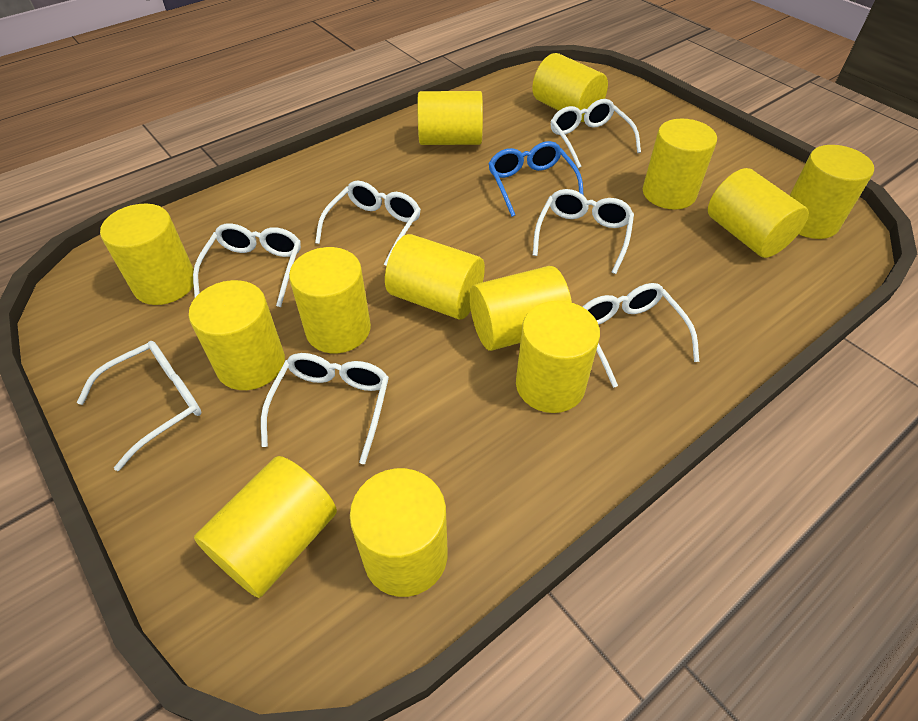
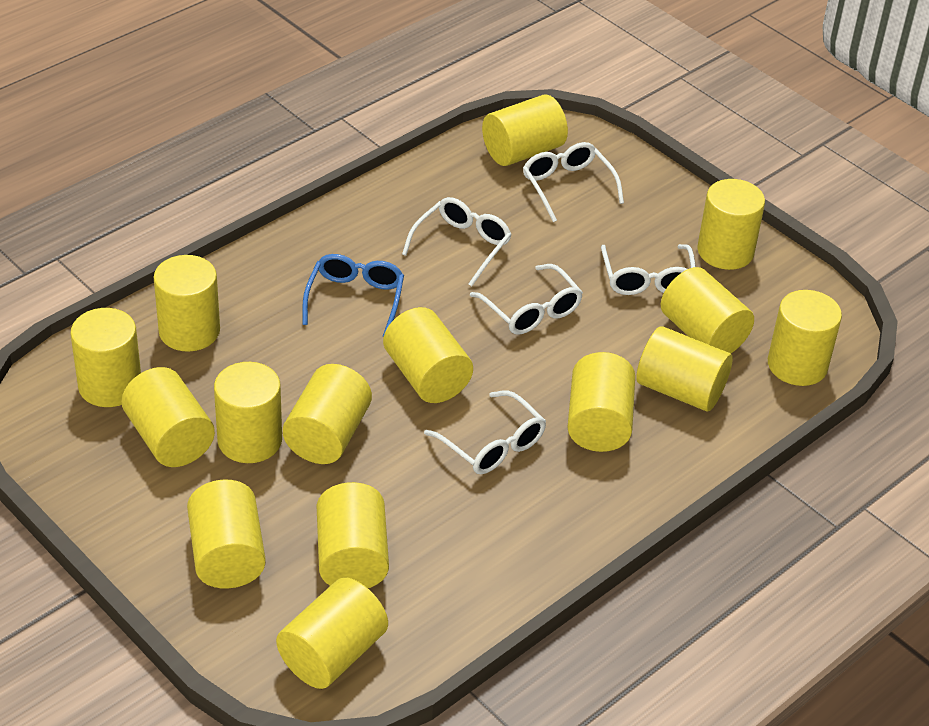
white glasses: 7 -> 5
yellow cylinder: 13 -> 15

